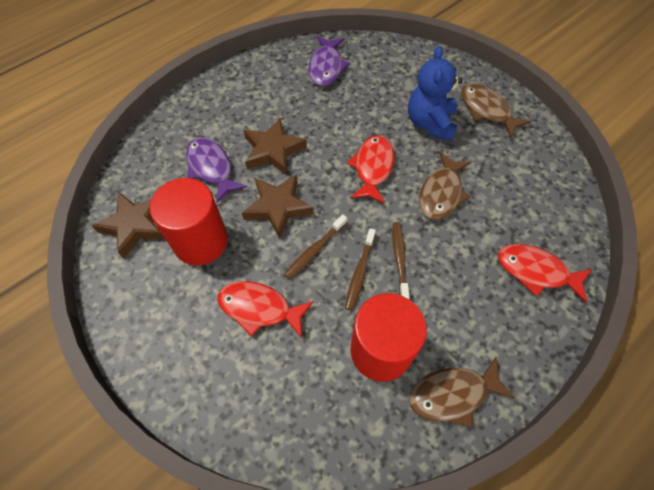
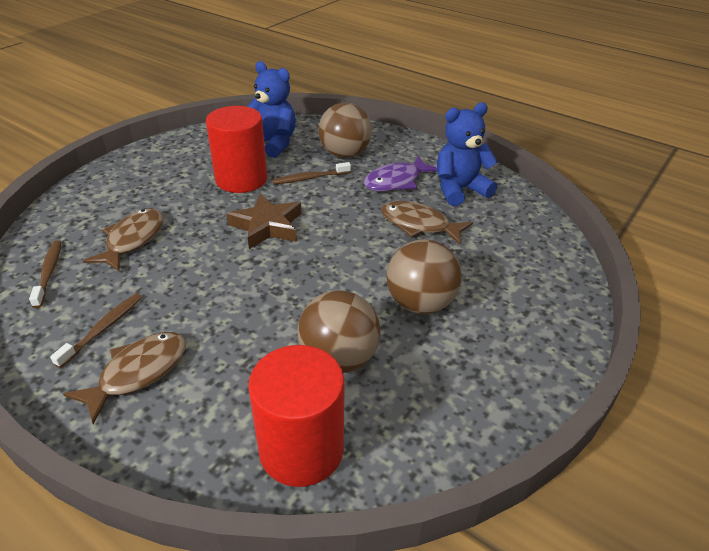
blue teddy bear: 1 -> 2
brown ball: 0 -> 3
brown star: 3 -> 1
purple fish: 2 -> 1
red fish: 3 -> 0

